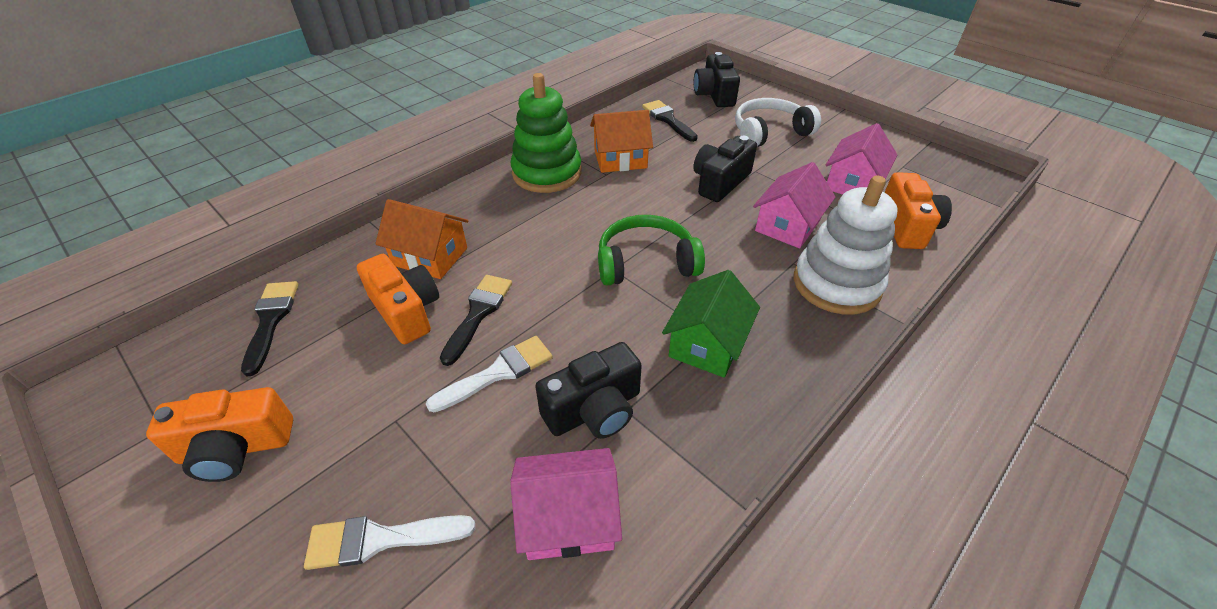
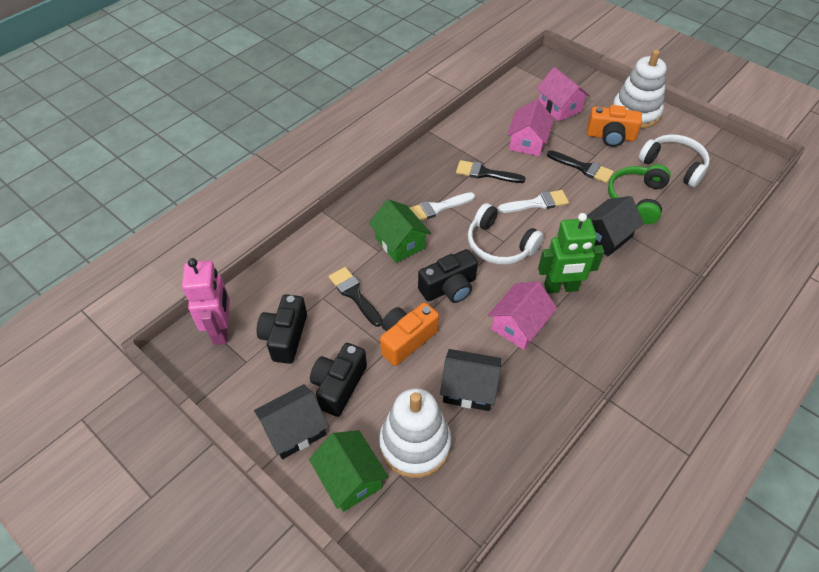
black house: 0 -> 3
green house: 1 -> 2
green robot: 0 -> 1
green stacking toy: 1 -> 0
orange camera: 3 -> 2
orange house: 2 -> 0
pink robot: 0 -> 1
white headphones: 1 -> 2
white stacking toy: 1 -> 2

